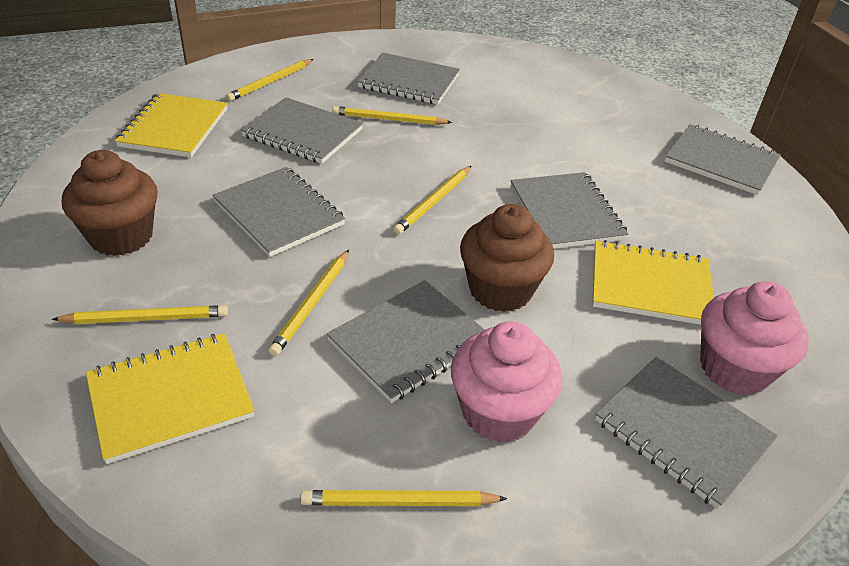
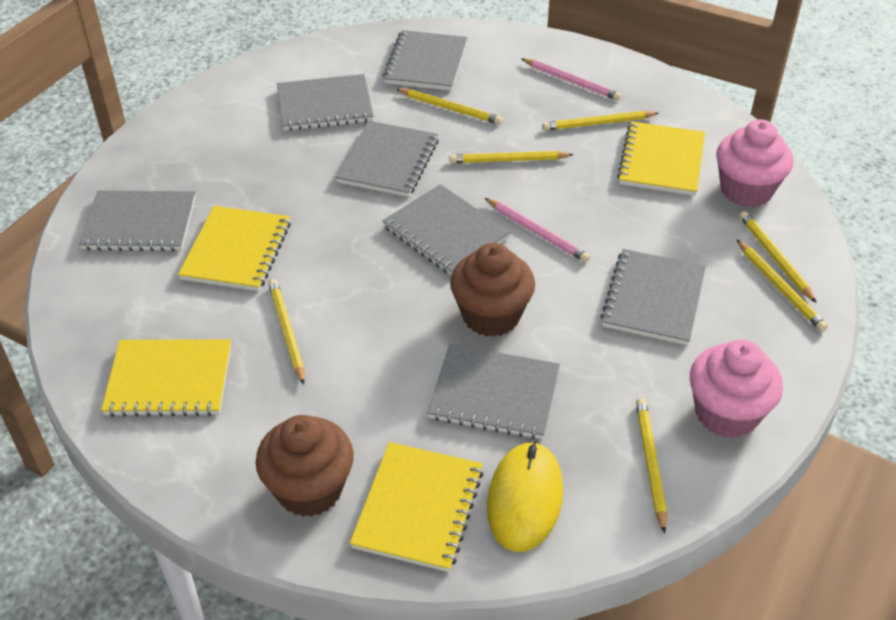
pink pencil: 0 -> 2
yellow mouse: 0 -> 1
yellow notebook: 3 -> 4
yellow pencil: 6 -> 7

